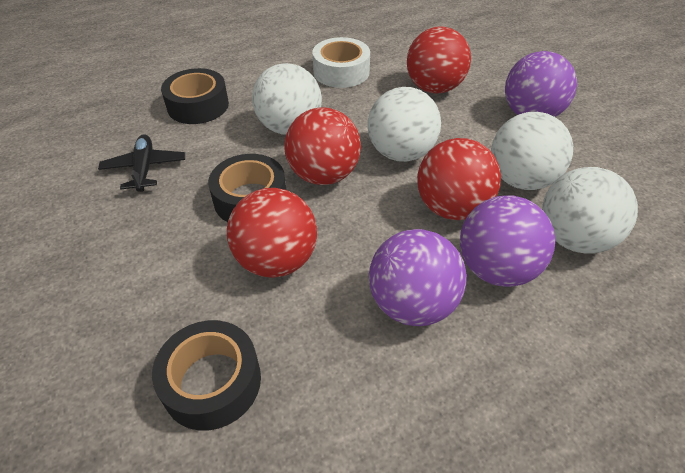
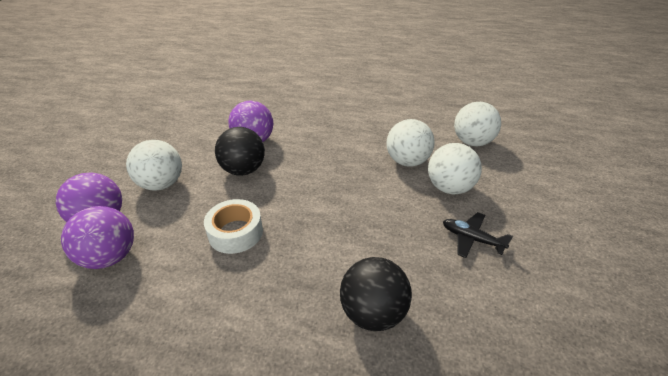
black ball: 0 -> 2
black tape: 3 -> 0
red ball: 4 -> 0

